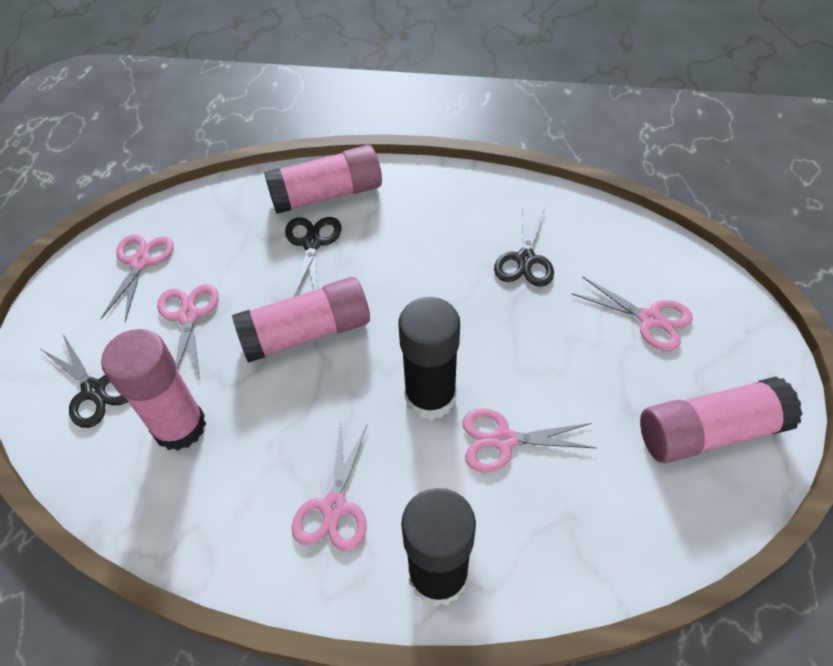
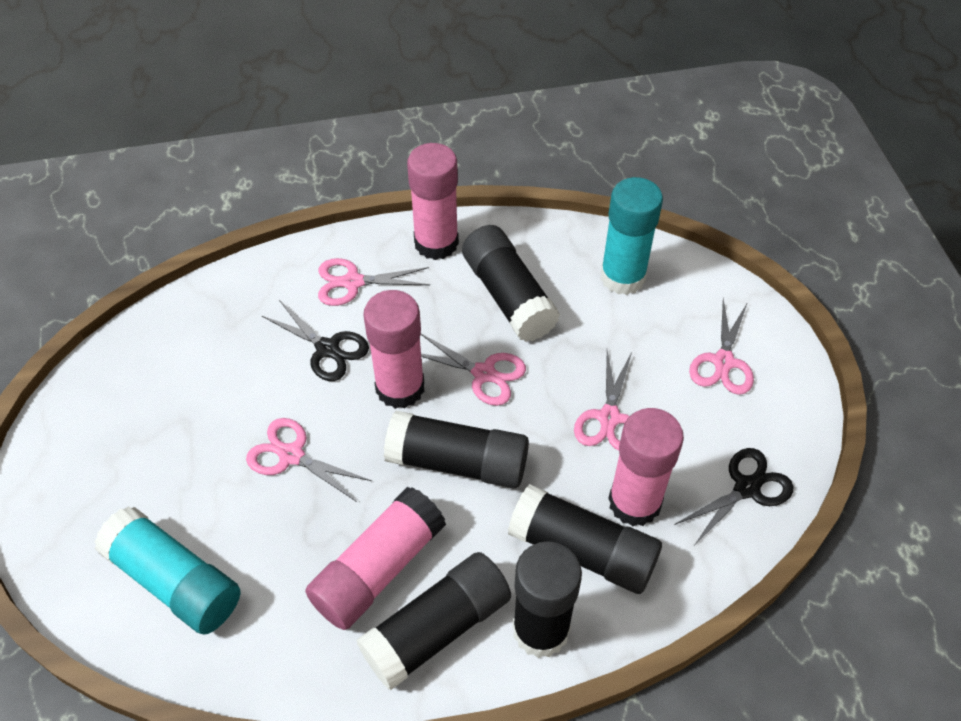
black glue stick: 2 -> 5
black scissors: 3 -> 2
turquoise glue stick: 0 -> 2

